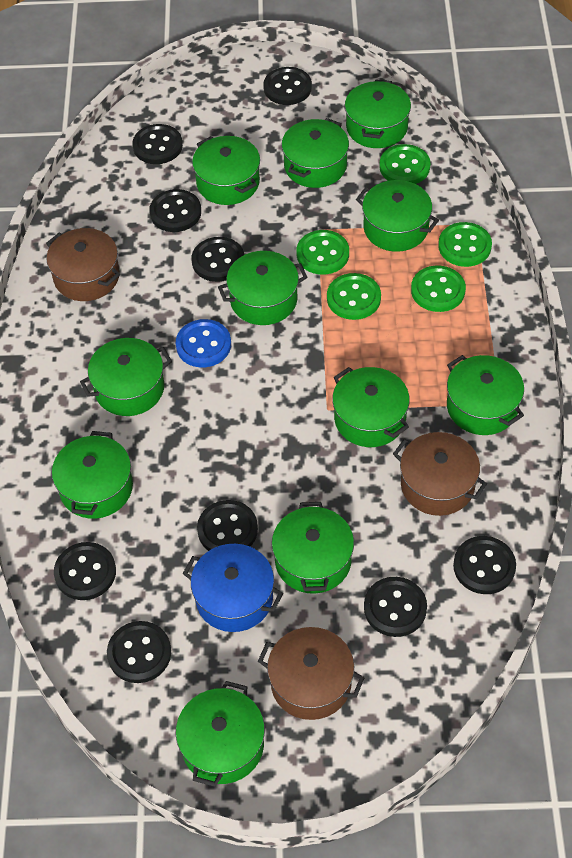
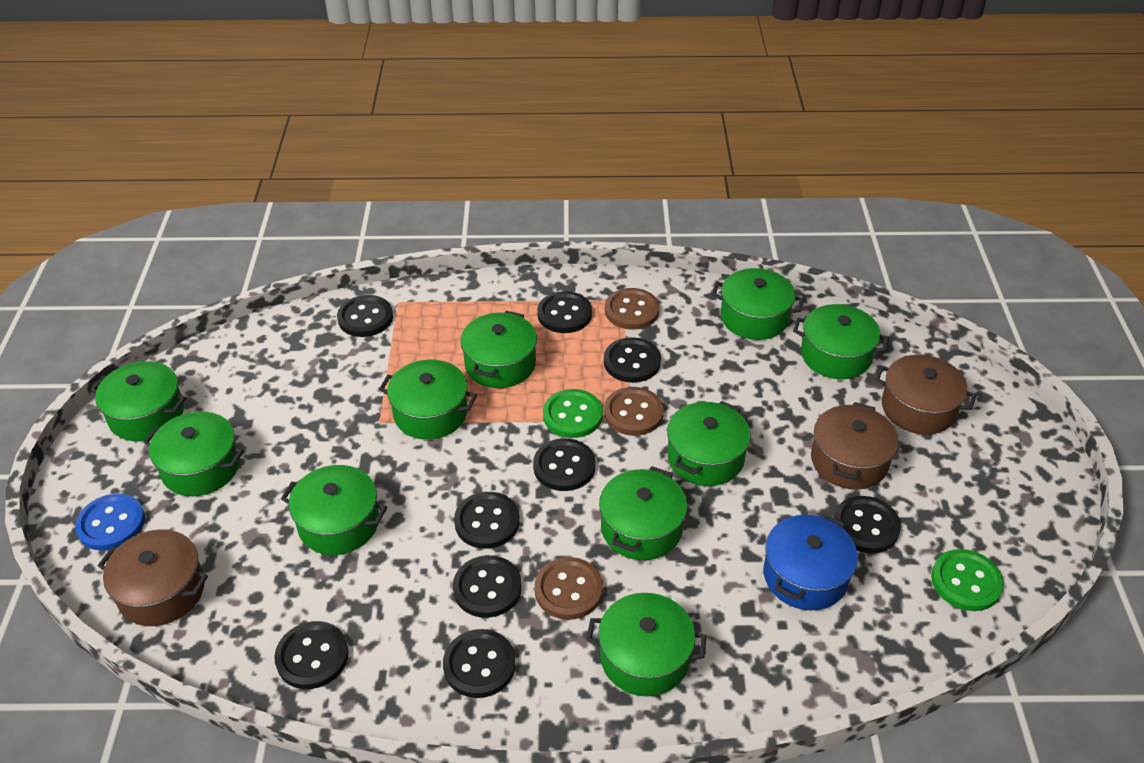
brown button: 0 -> 3
green button: 5 -> 2
green pot: 11 -> 10

